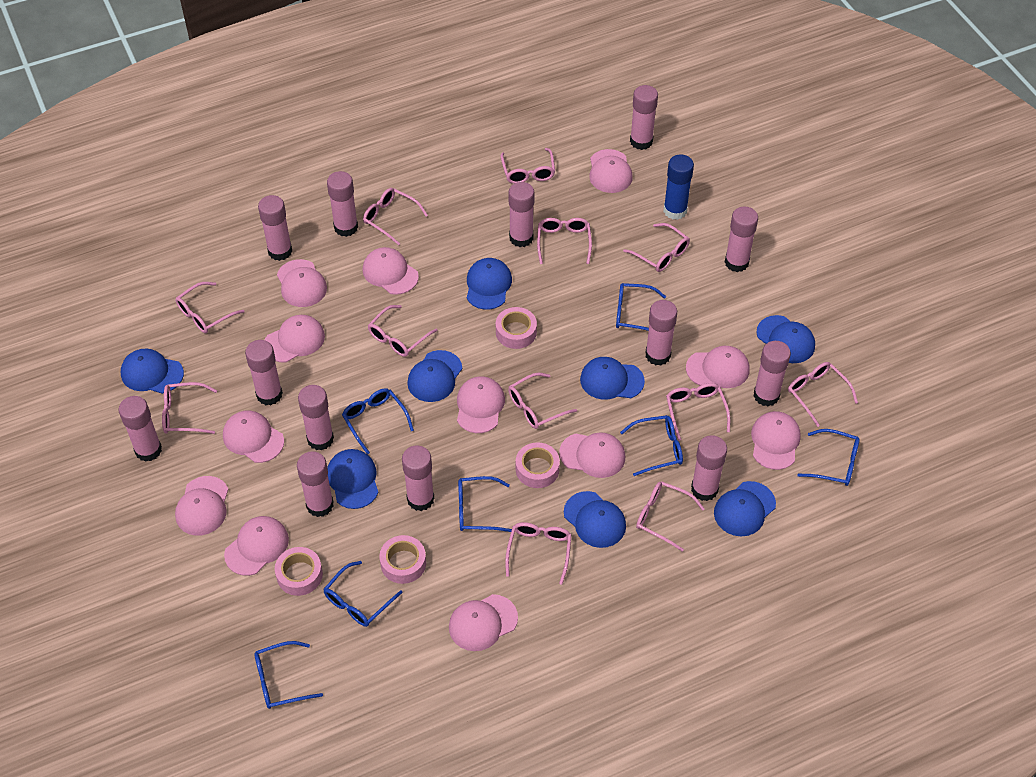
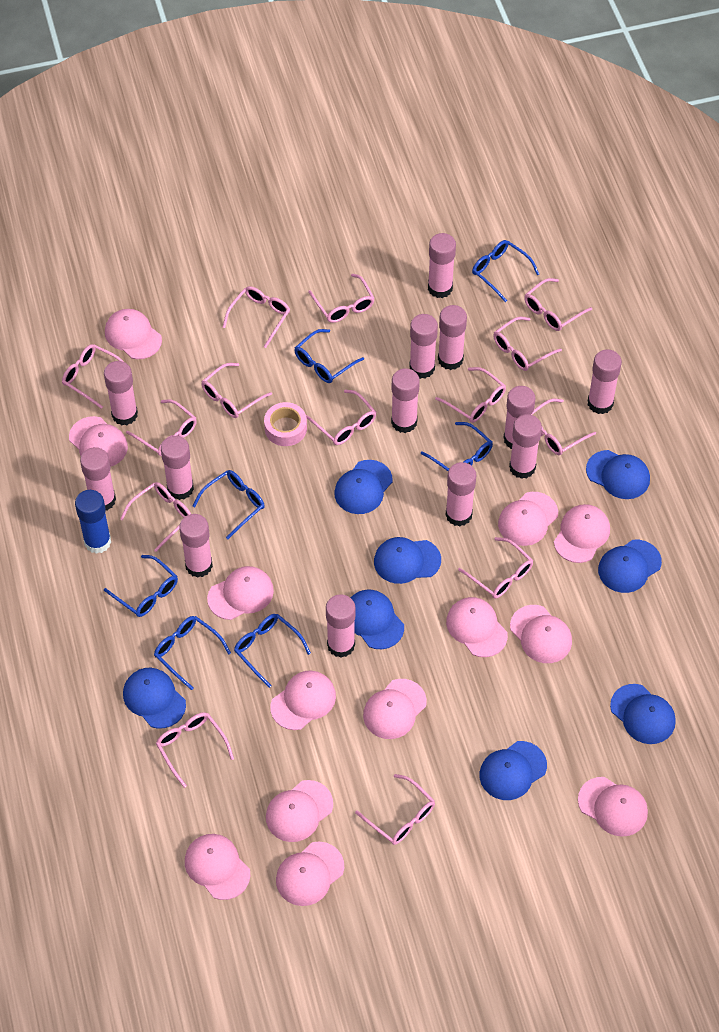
pink cap: 12 -> 13
pink glasses: 12 -> 14
pink tape: 4 -> 1

